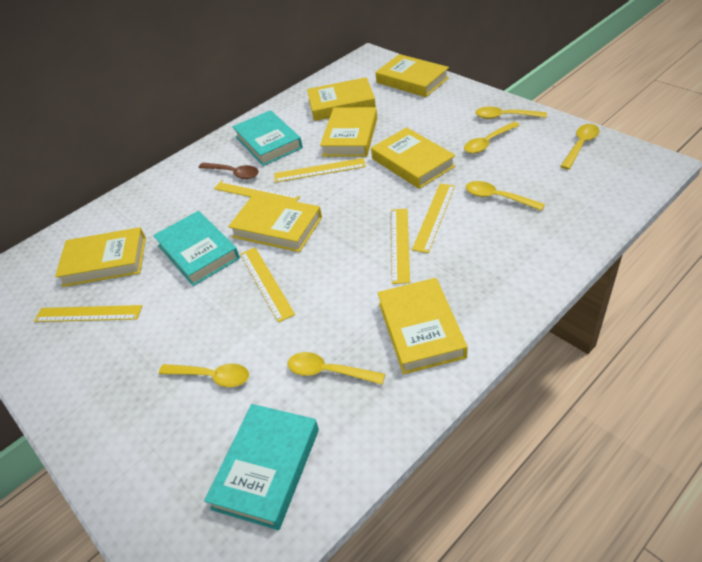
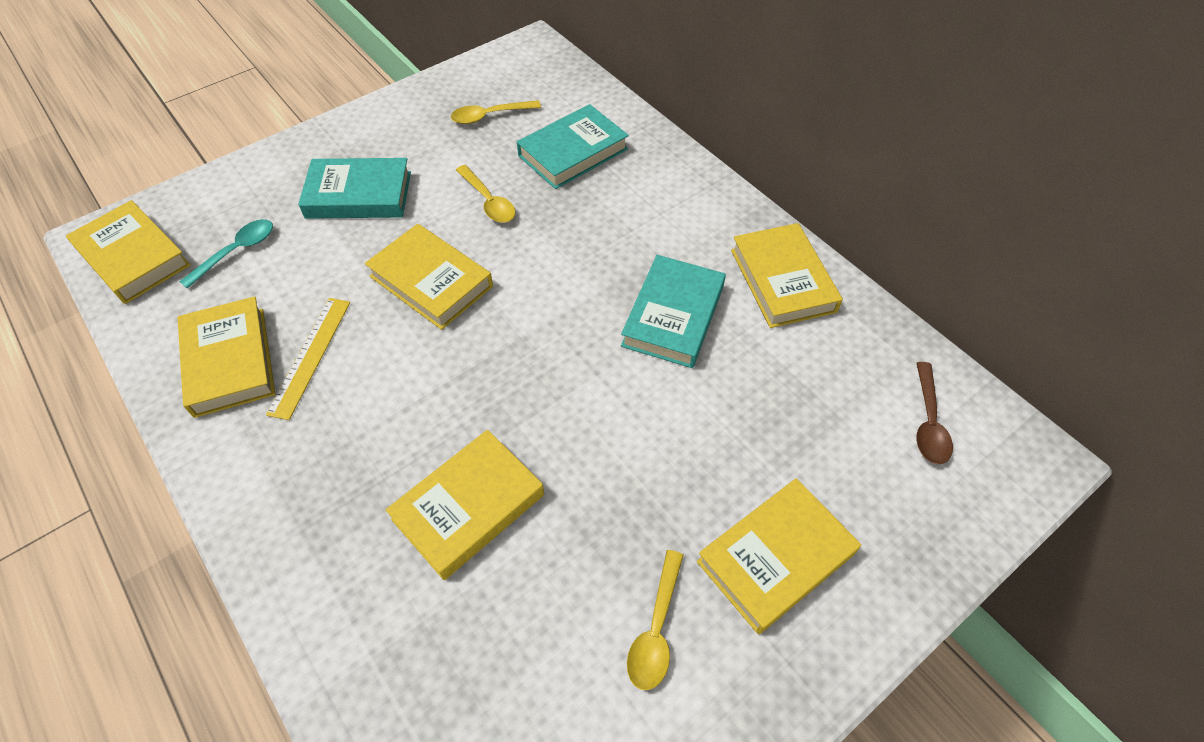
turquoise spoon: 0 -> 1
yellow book: 7 -> 6
yellow ruler: 6 -> 1
yellow spoon: 6 -> 3

